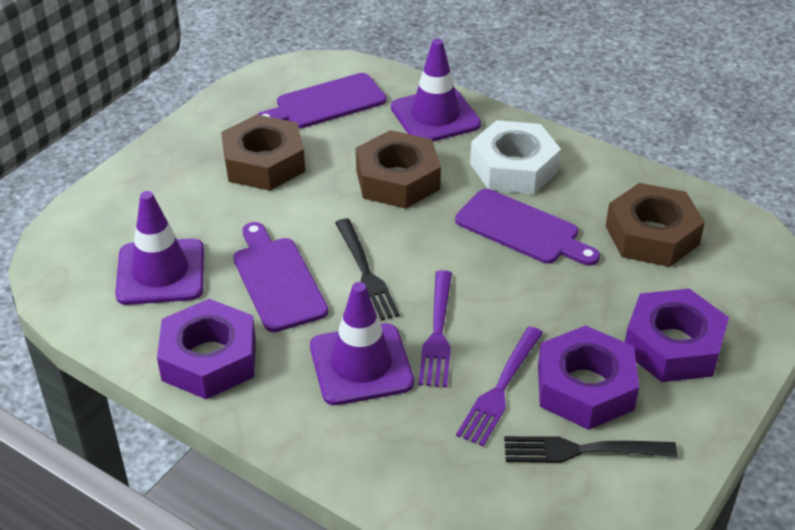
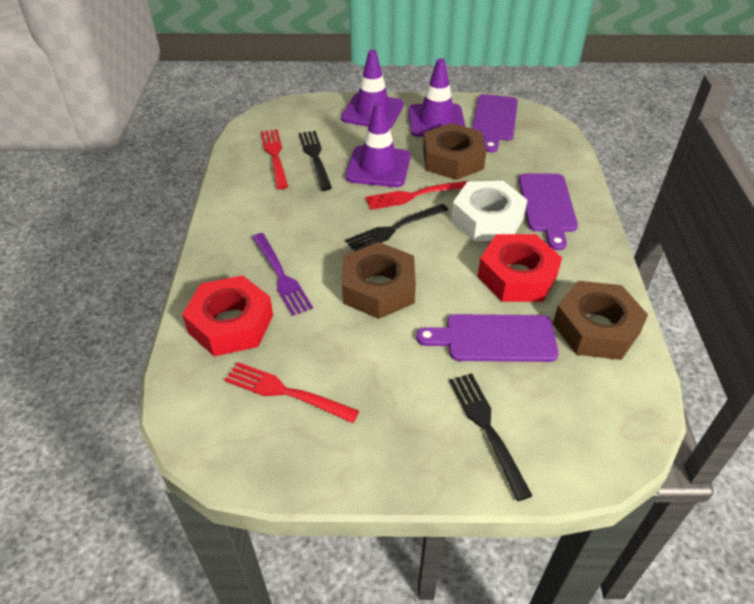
black fork: 2 -> 3
purple fork: 2 -> 1
purple nut: 3 -> 0
red fork: 0 -> 3
red nut: 0 -> 2

